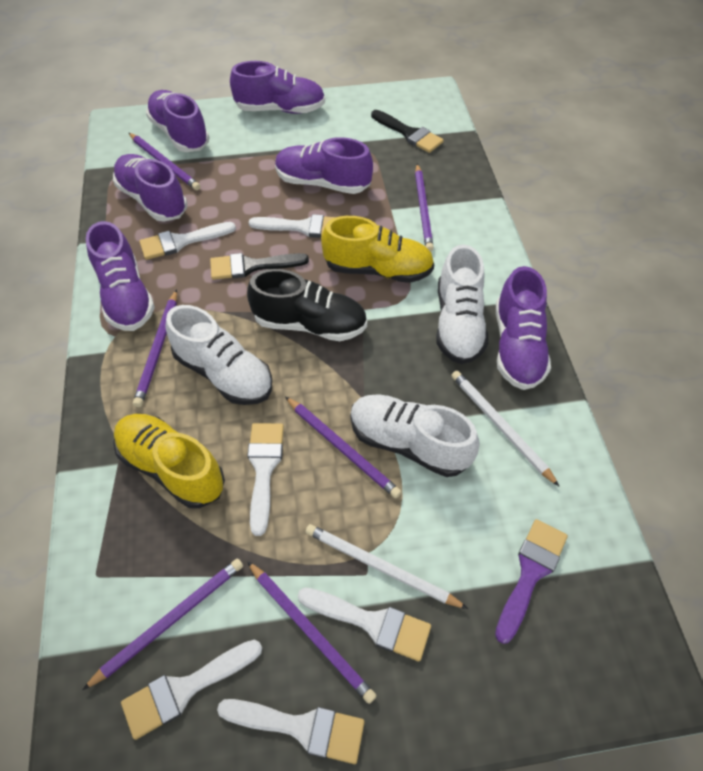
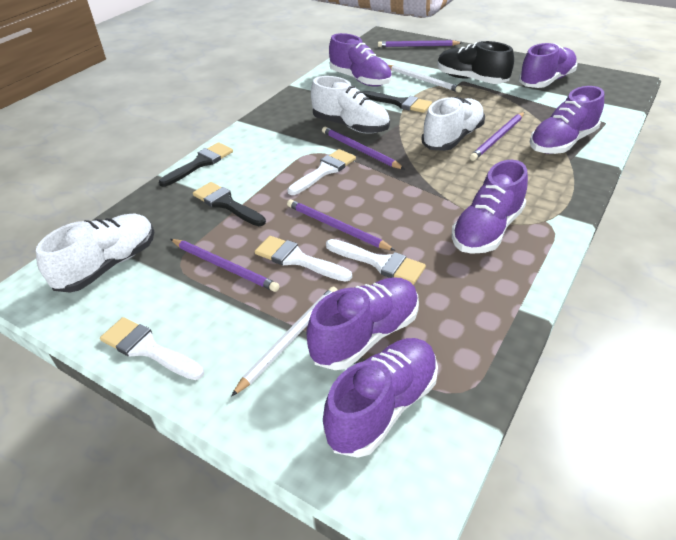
black brush: 2 -> 3
purple brush: 1 -> 0
purple pencil: 6 -> 5
white brush: 6 -> 4
yellow shoe: 2 -> 0

